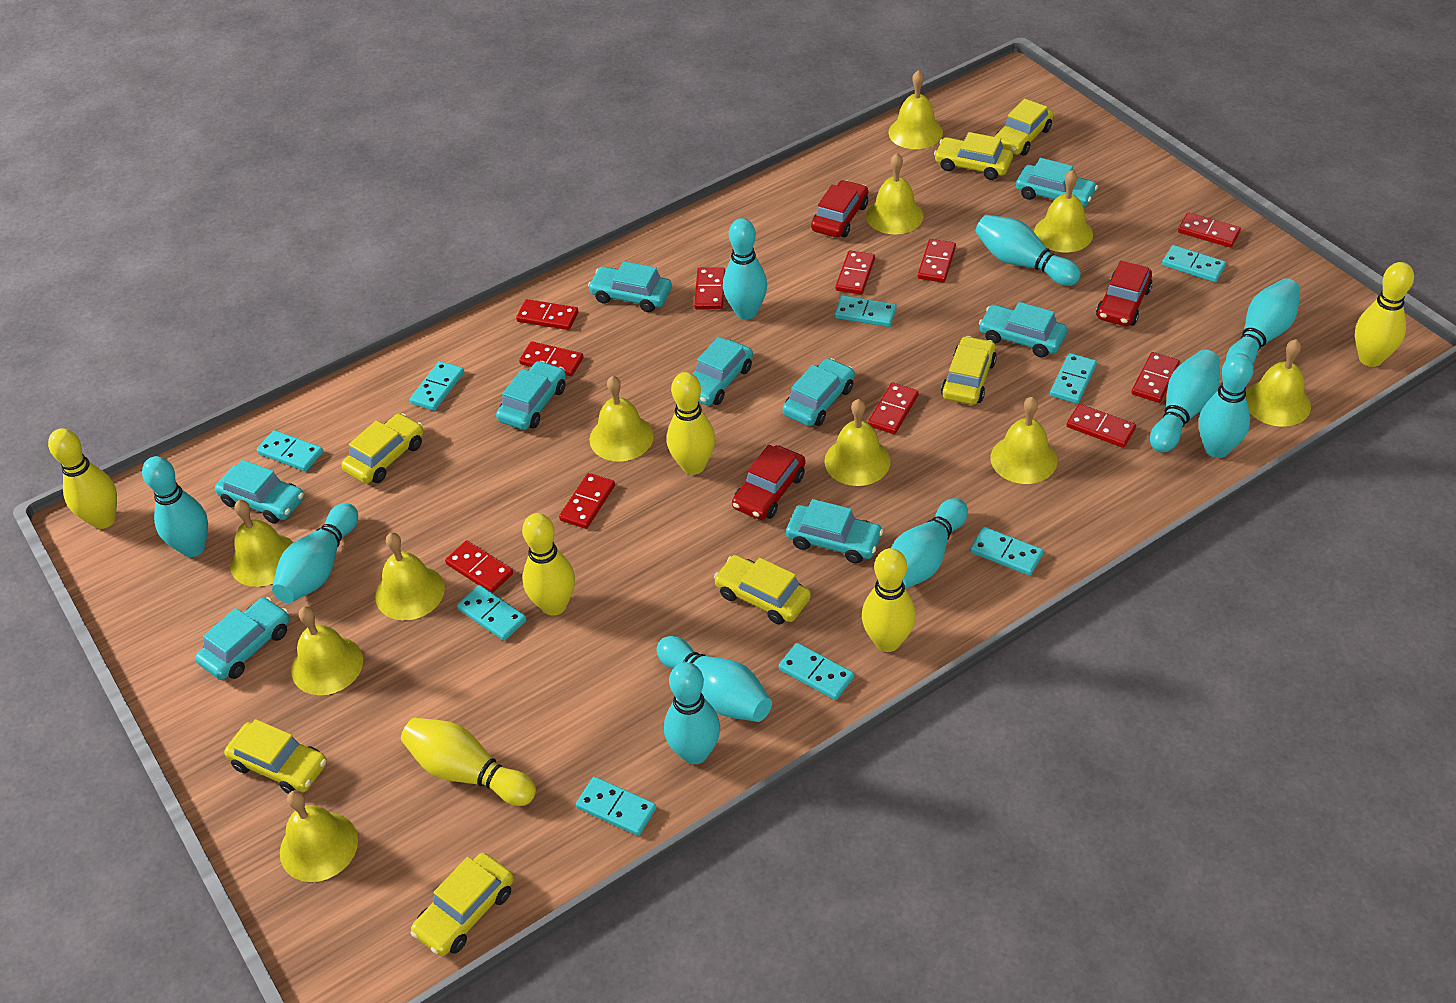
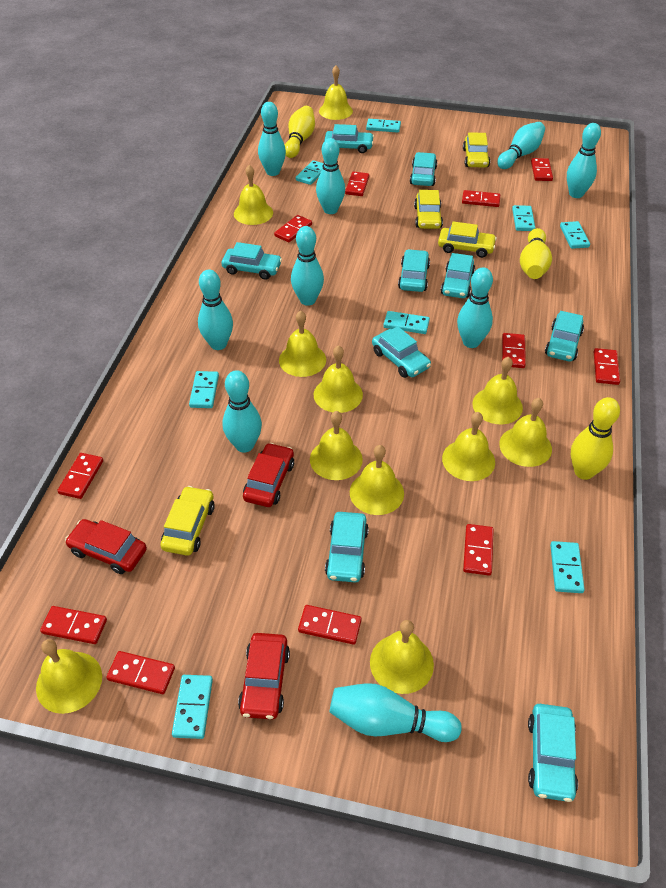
turquoise bowling pin: 10 -> 9
turquoise domino: 9 -> 8
yellow bowling pin: 6 -> 3
yellow car: 7 -> 4

